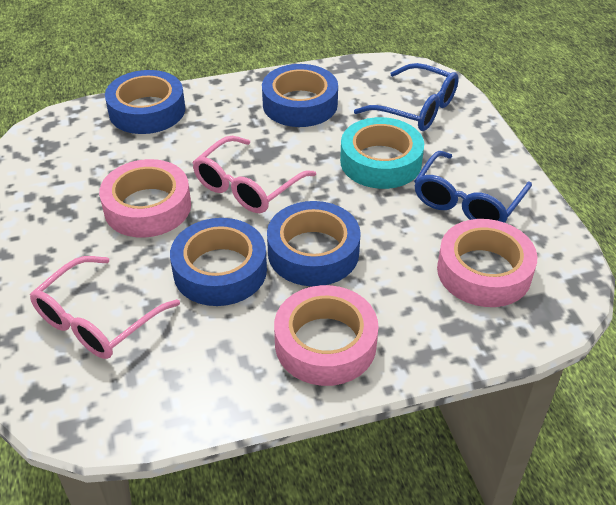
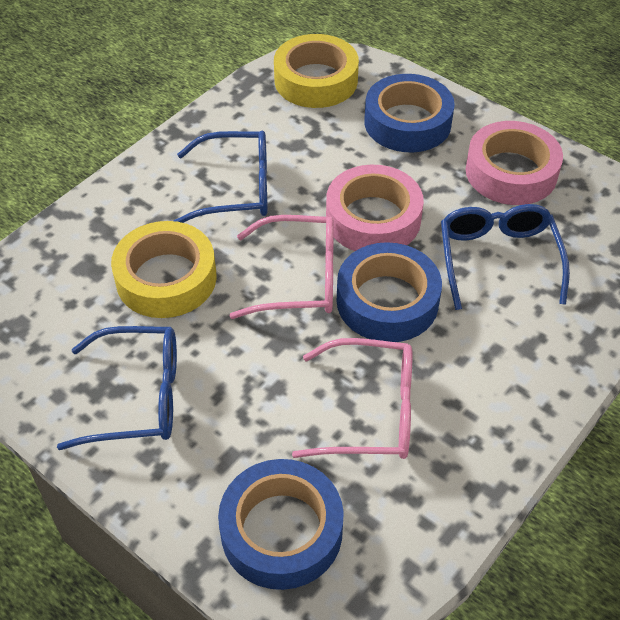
blue glasses: 2 -> 3
blue tape: 4 -> 3
pink tape: 3 -> 2
turquoise tape: 1 -> 0
yellow tape: 0 -> 2

